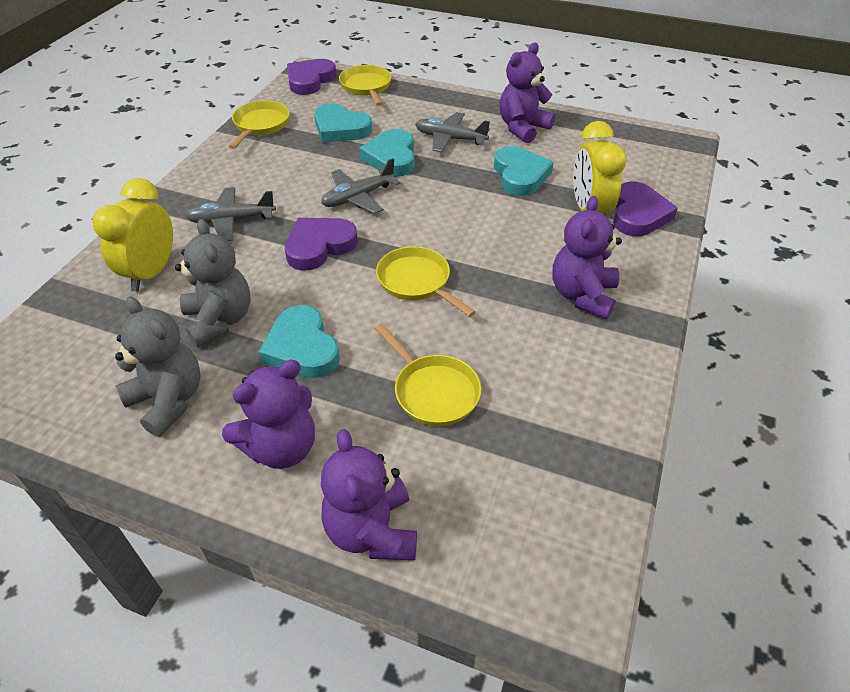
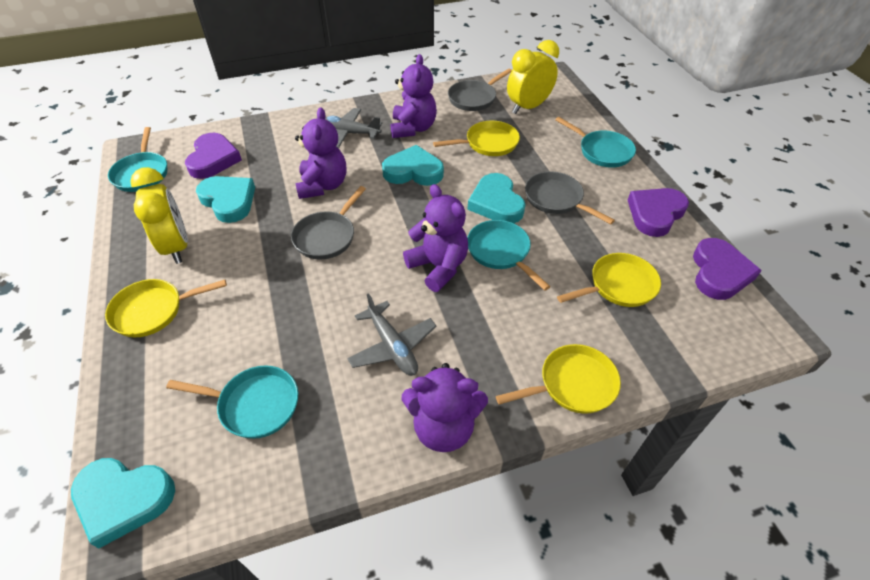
grey pan: 0 -> 3
grey plane: 3 -> 2
grey teddy bear: 2 -> 0
turquoise pan: 0 -> 4

